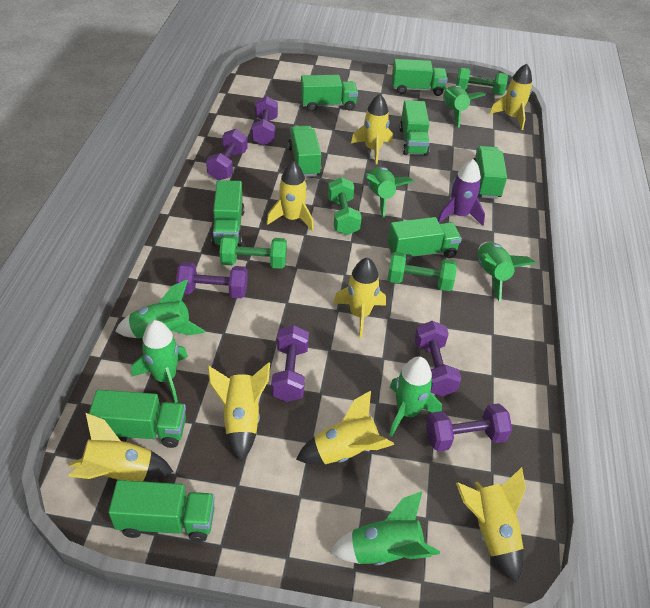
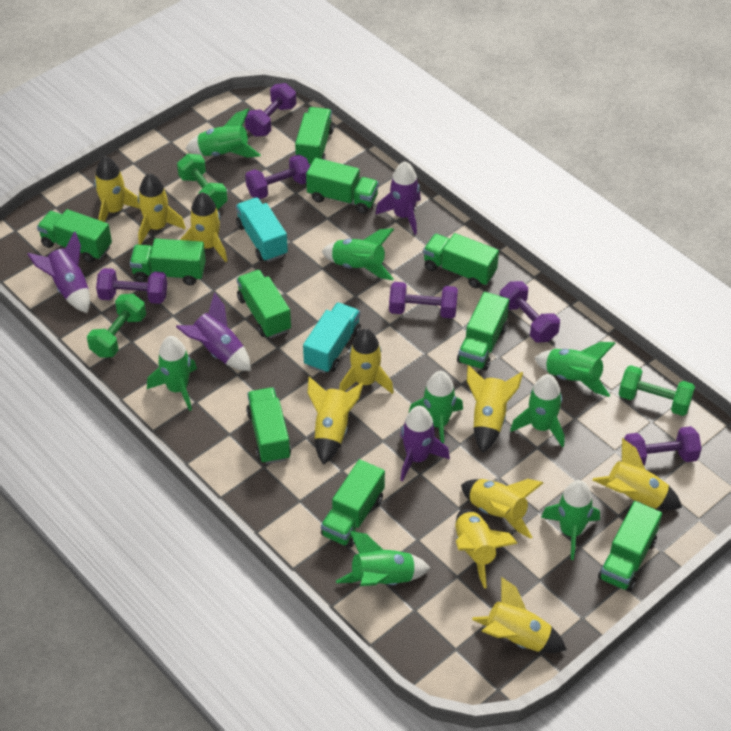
green dumbbell: 4 -> 3
green rocket: 7 -> 8
green truck: 9 -> 10
purple rocket: 1 -> 4
turquoise truck: 0 -> 2
yellow rocket: 8 -> 10

